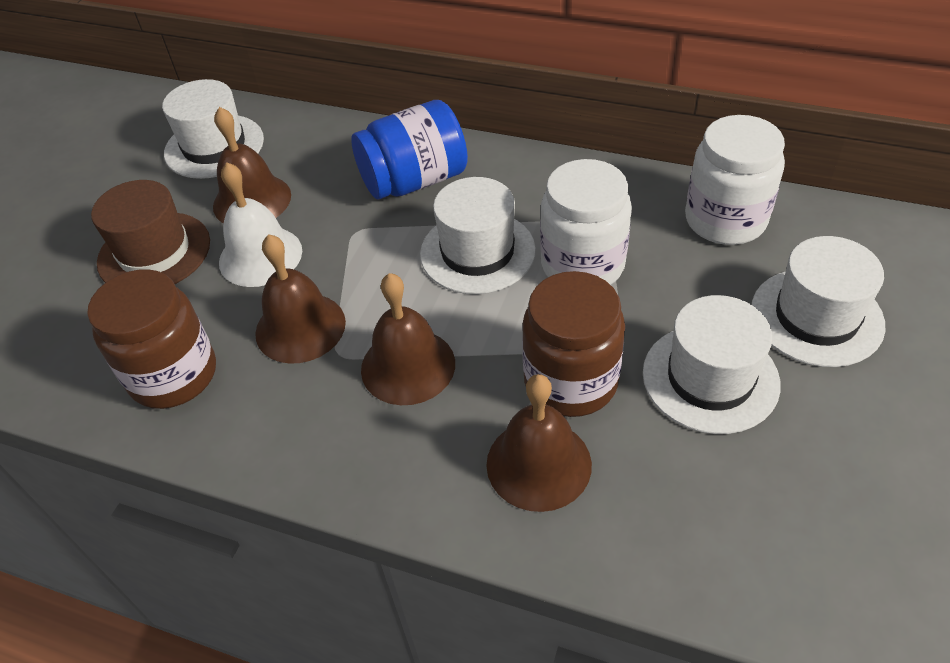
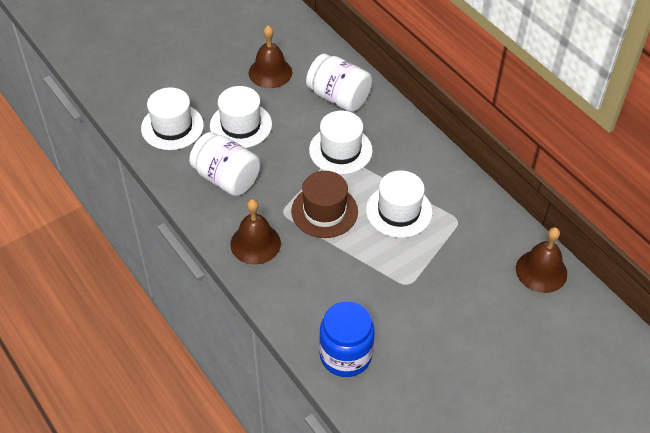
brown bell: 4 -> 3
brown jar: 2 -> 0
white bell: 1 -> 0

